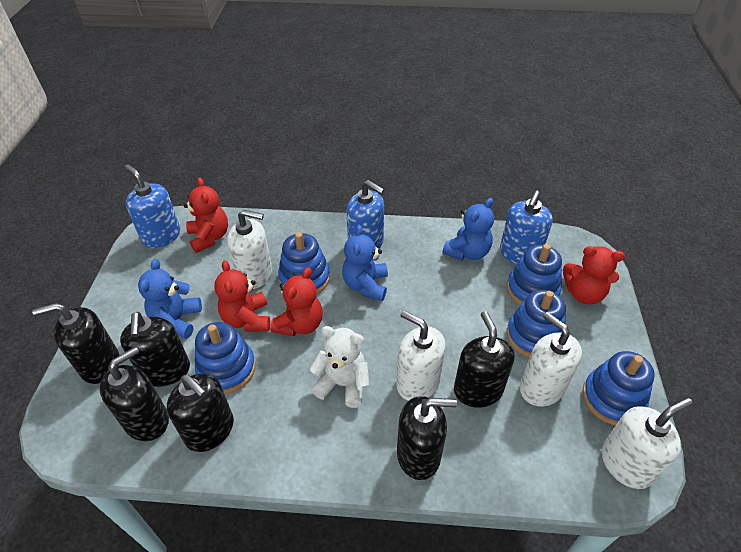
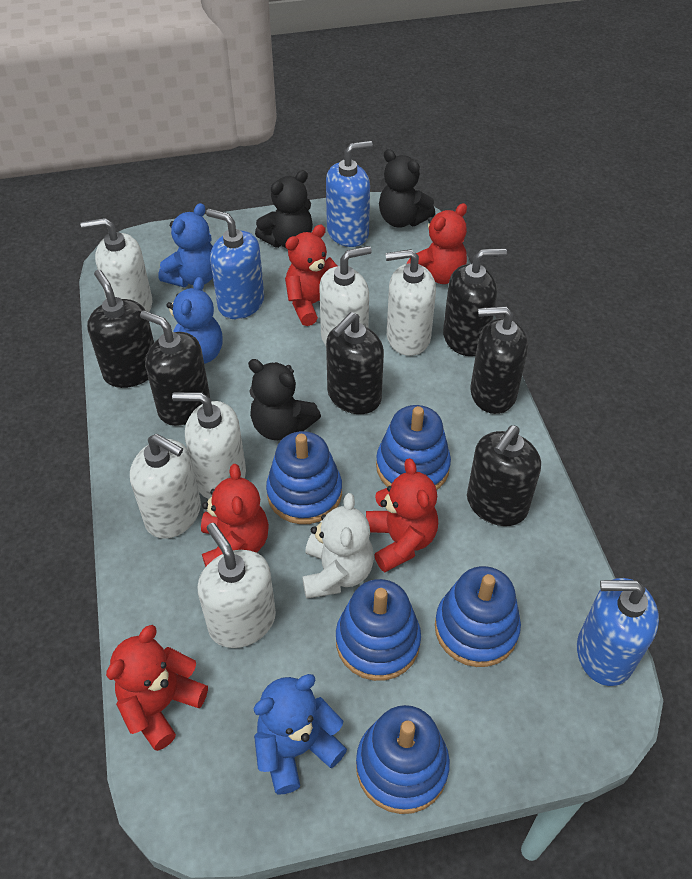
black teddy bear: 0 -> 3
red teddy bear: 4 -> 5
white soap dispenser: 4 -> 6

